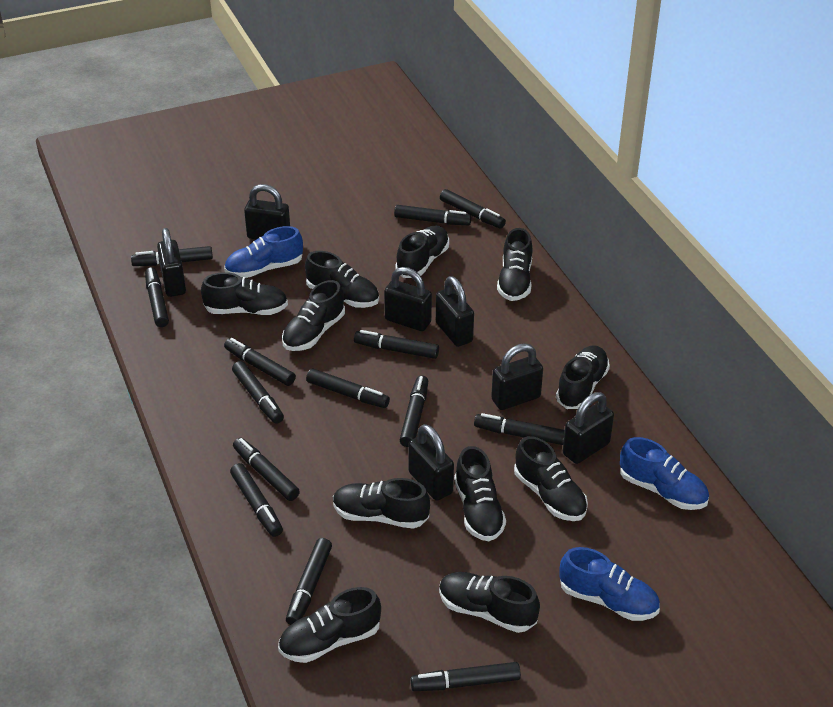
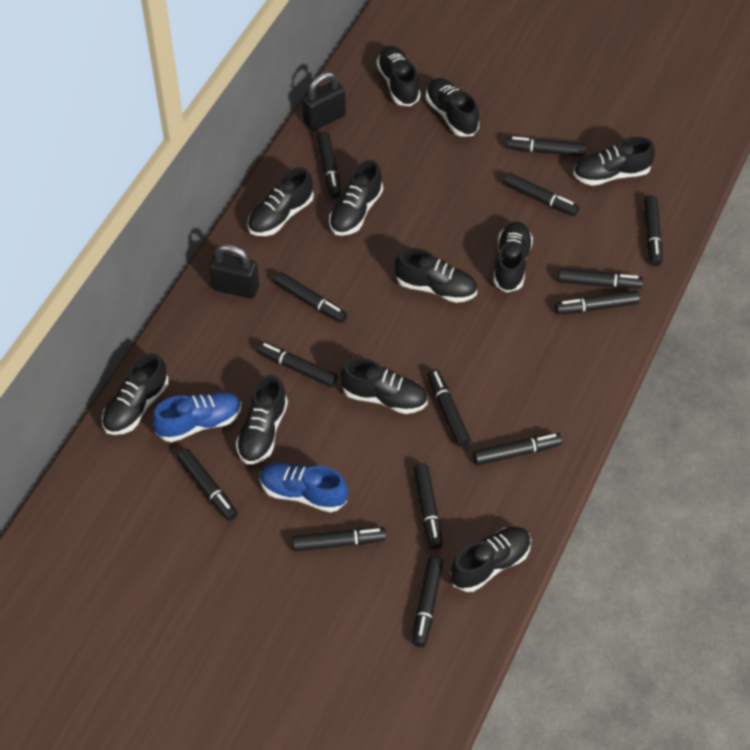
black padlock: 7 -> 2
blue shoe: 3 -> 2

